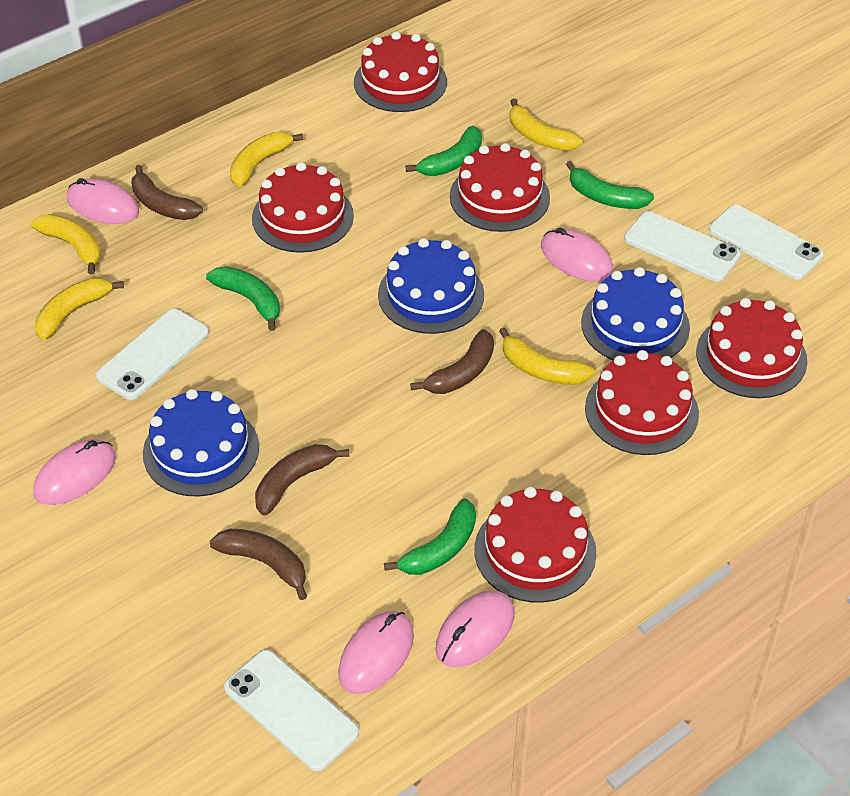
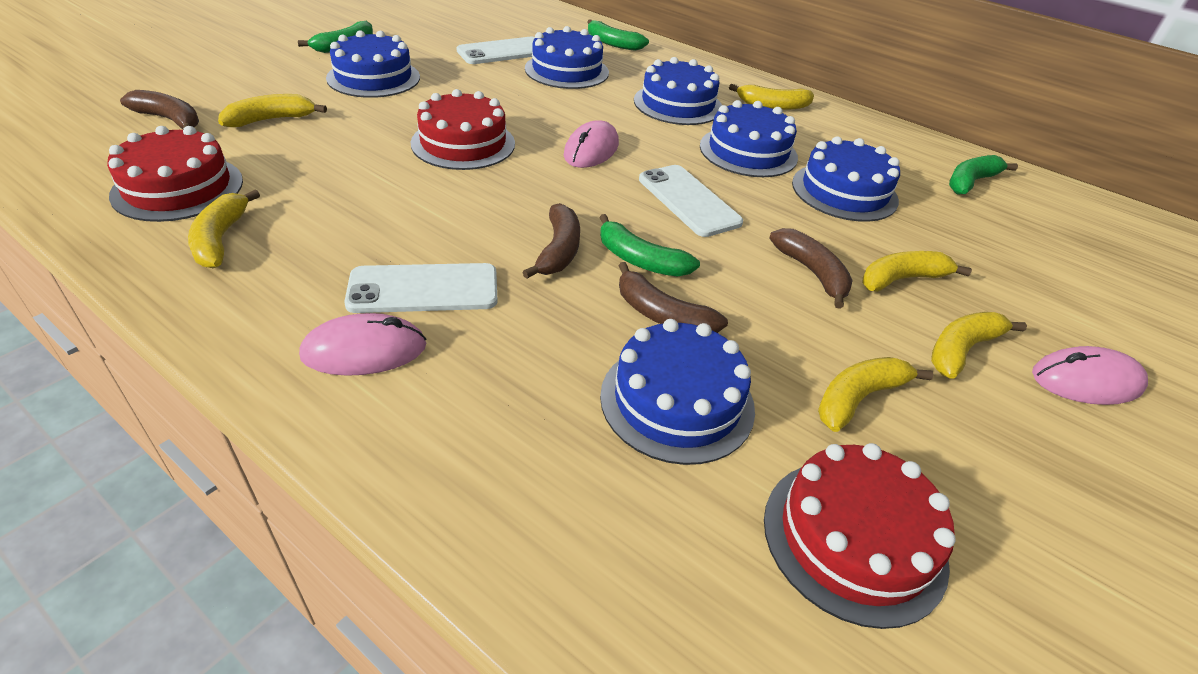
blue cake: 3 -> 6
pink mouse: 5 -> 3
red cake: 6 -> 3
white phone: 4 -> 3
yellow banana: 5 -> 6

